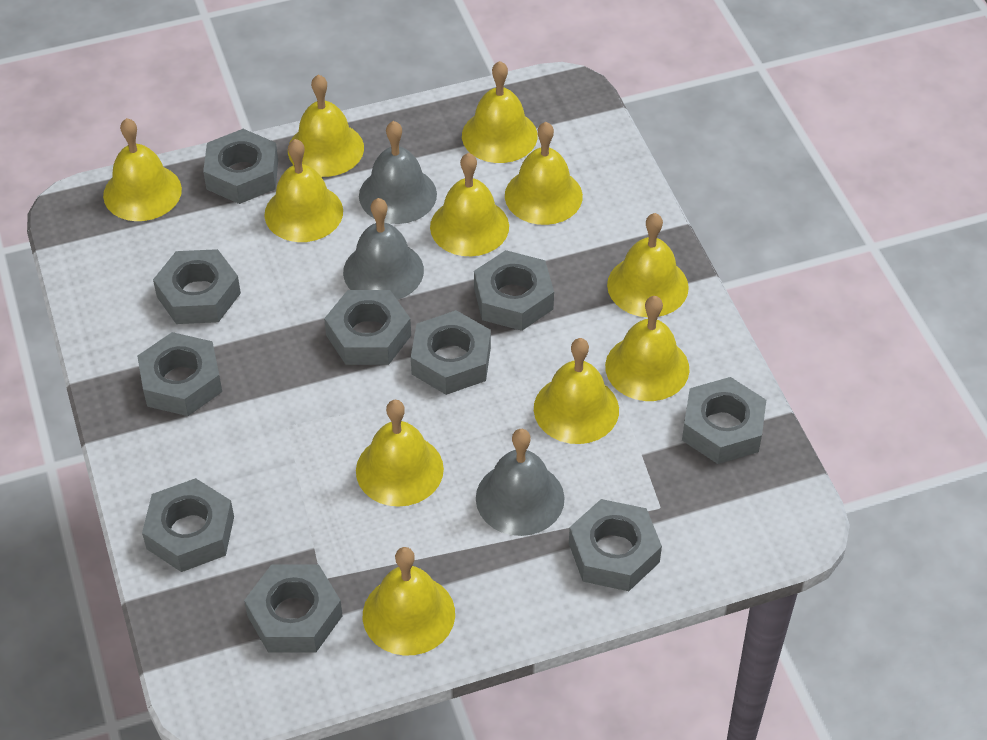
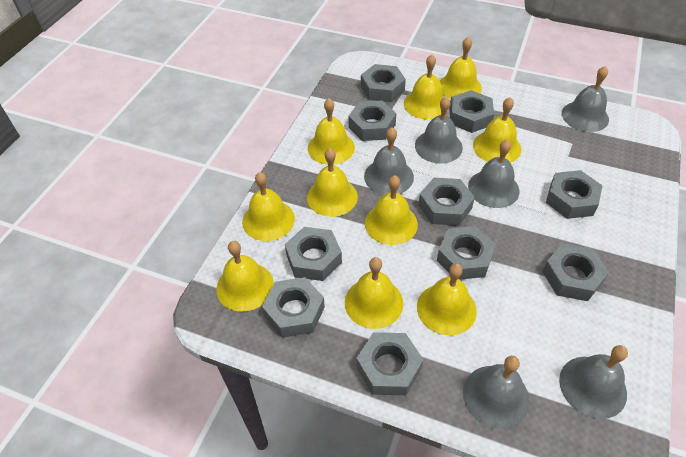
grey bell: 3 -> 6
yellow bell: 11 -> 10

